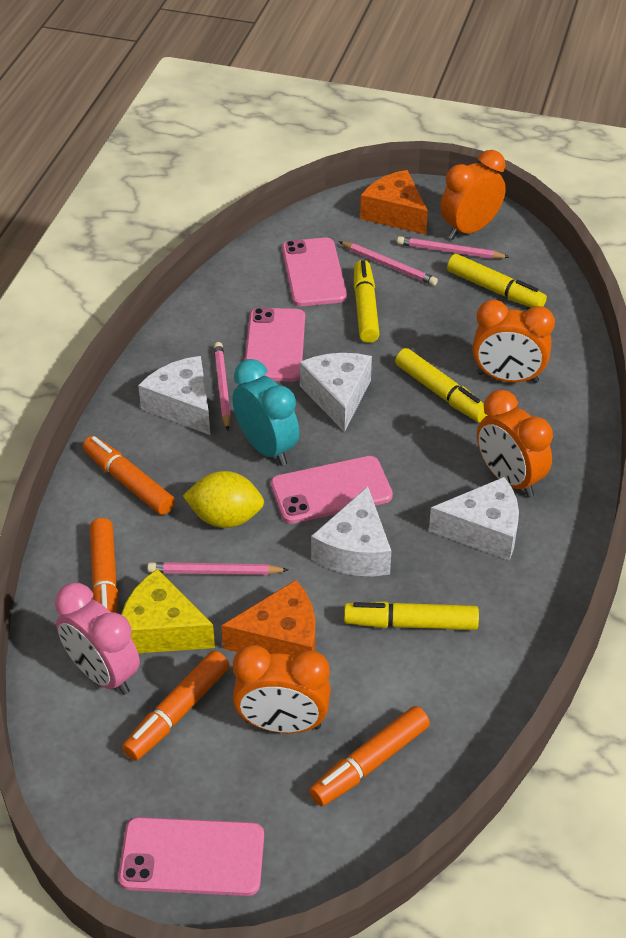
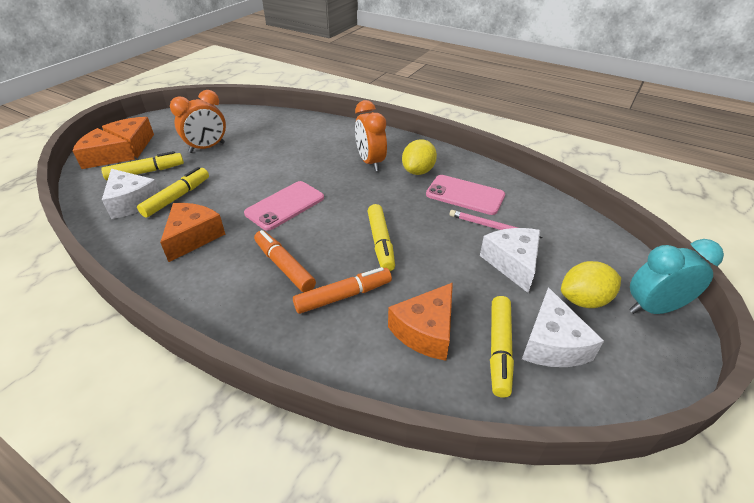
orange cheese: 2 -> 4
orange clock: 4 -> 2
orange marker: 4 -> 2
pink clock: 1 -> 0
pink pencil: 4 -> 1
pink phone: 4 -> 2
white cheese: 4 -> 3
yellow cheese: 1 -> 0
yellow lemon: 1 -> 2

